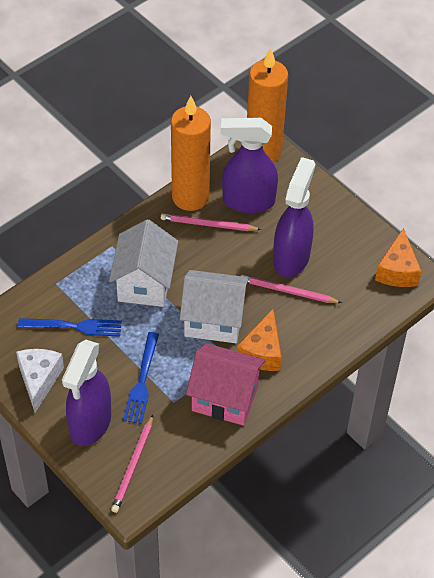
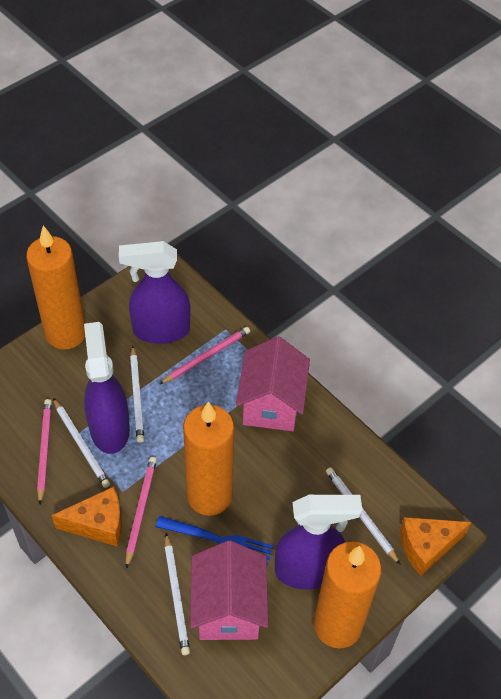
blue fork: 2 -> 1
orange candle: 2 -> 3
pink house: 1 -> 2
white cheese: 1 -> 0
white house: 2 -> 0
white pencil: 0 -> 4

